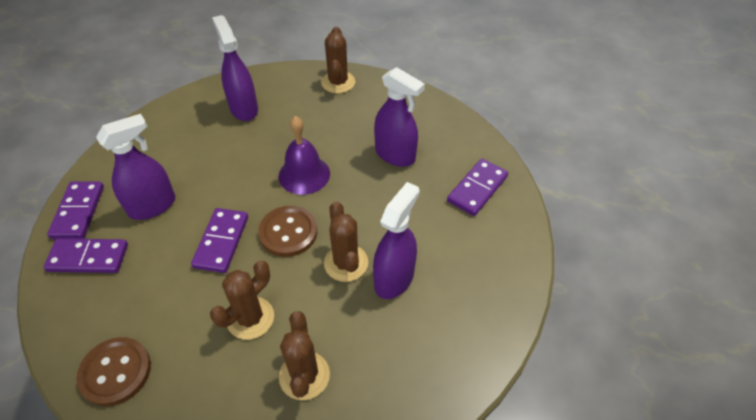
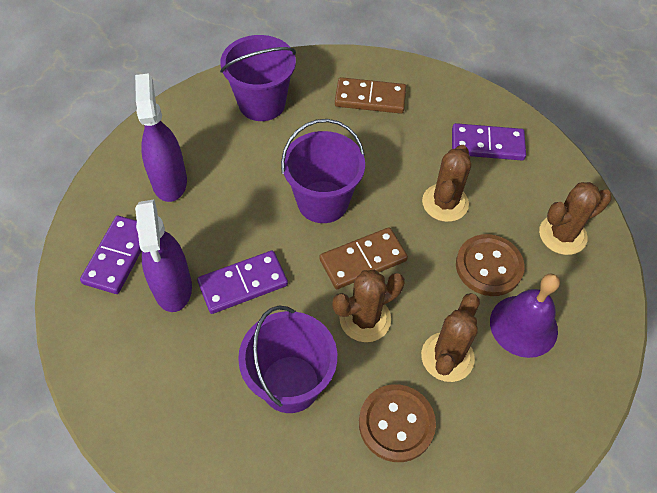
brown domino: 0 -> 2
purple bucket: 0 -> 3
purple domino: 4 -> 3
purple spray bottle: 4 -> 2

